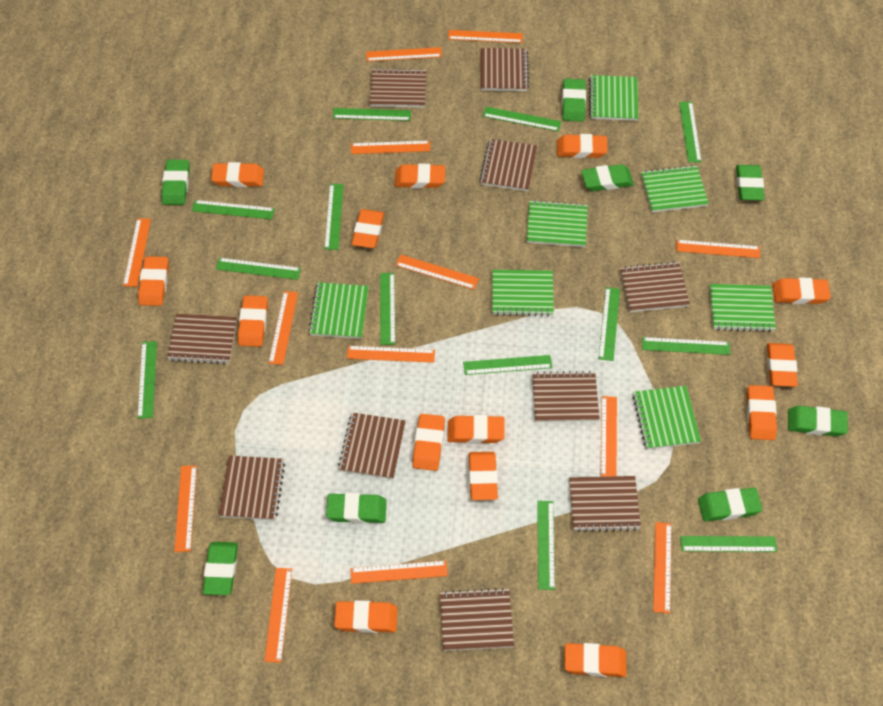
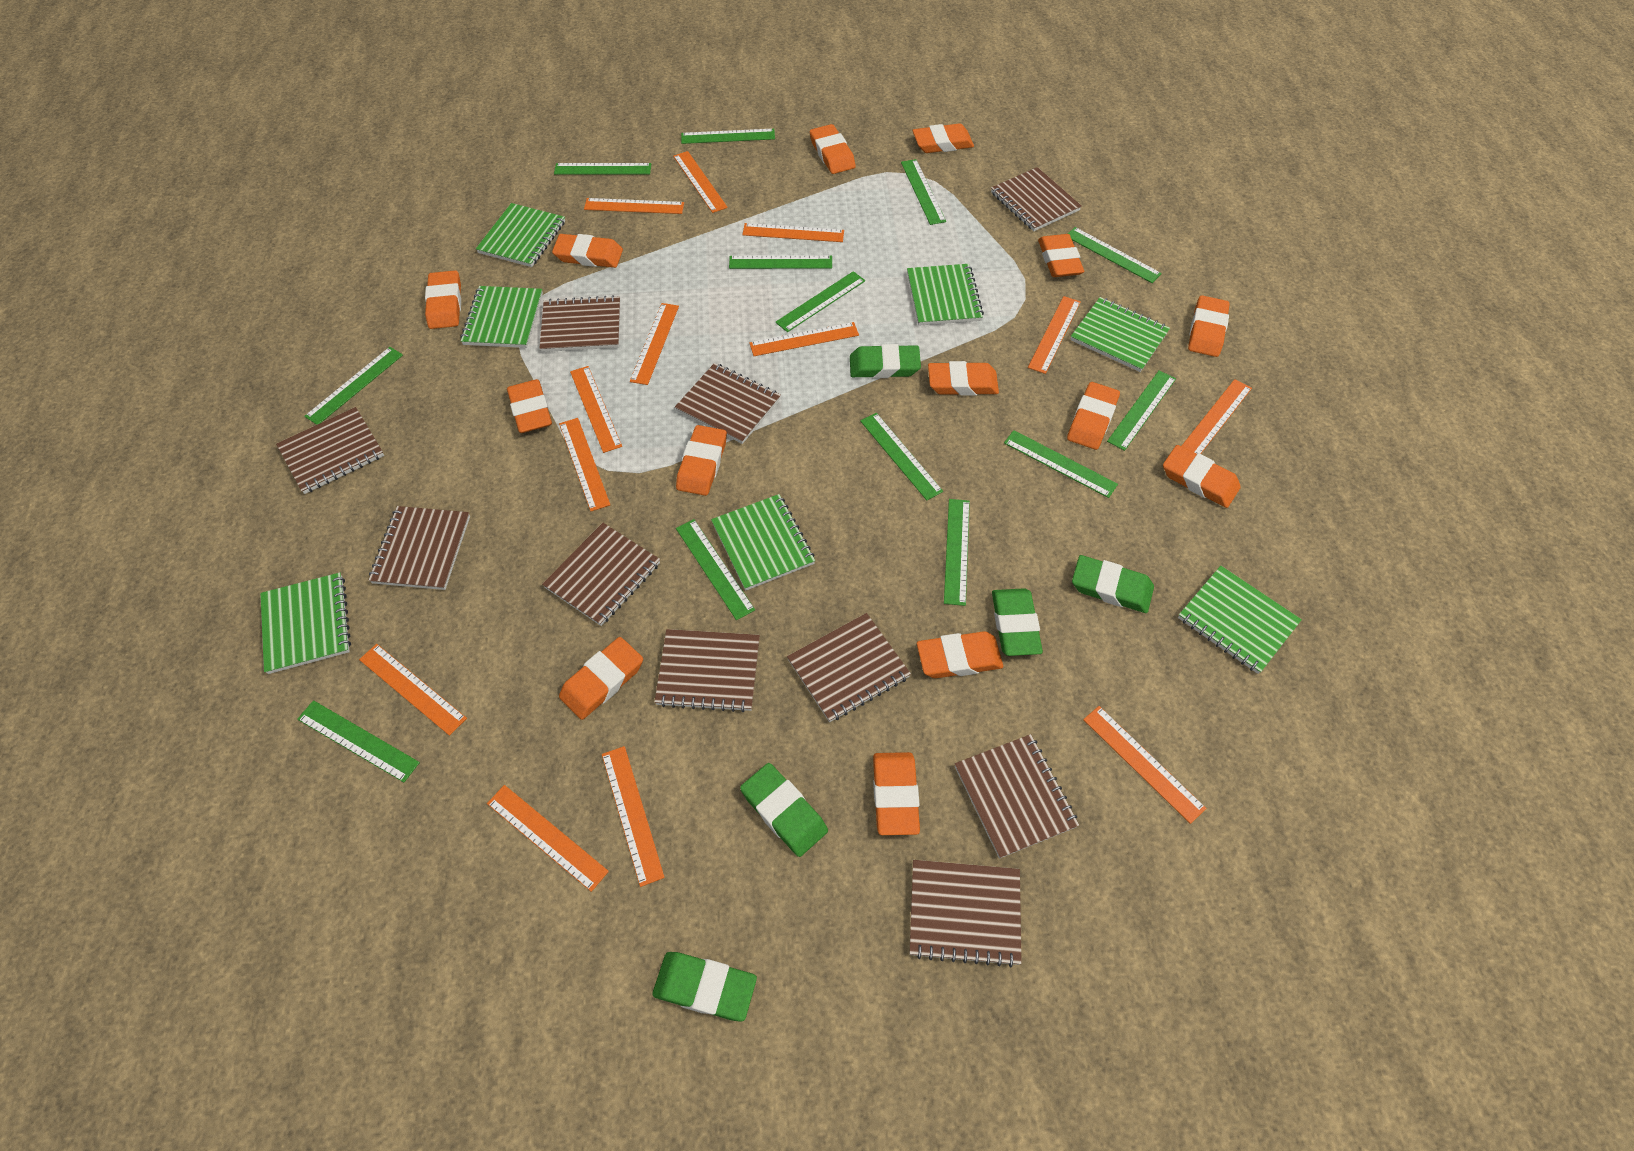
green eraser: 8 -> 5

